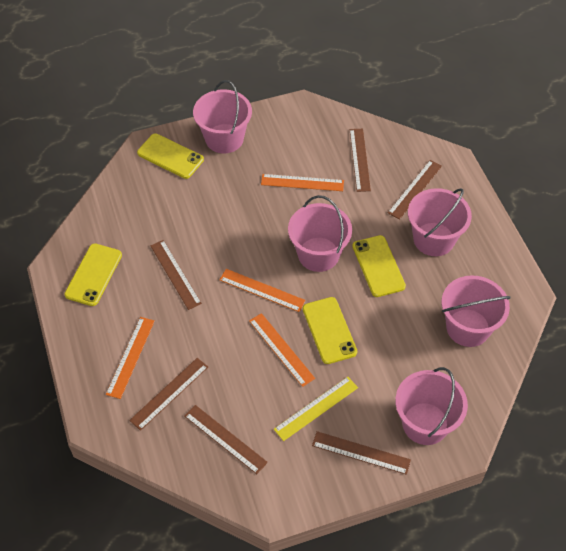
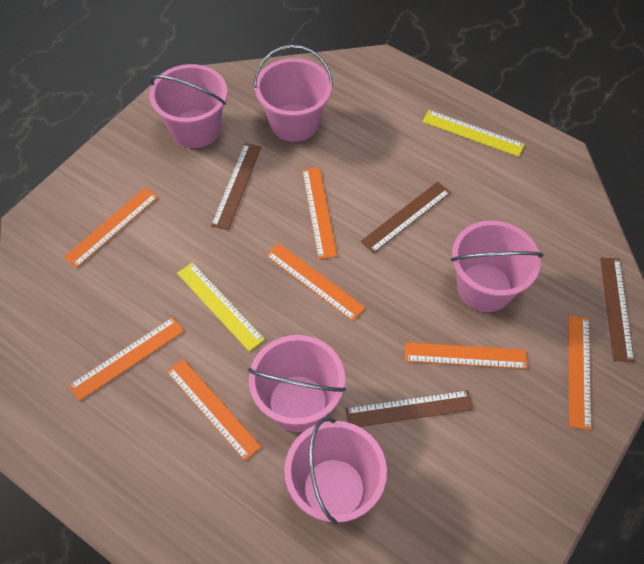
brown ruler: 6 -> 4
orange ruler: 4 -> 7
yellow phone: 4 -> 0
yellow ruler: 1 -> 2

